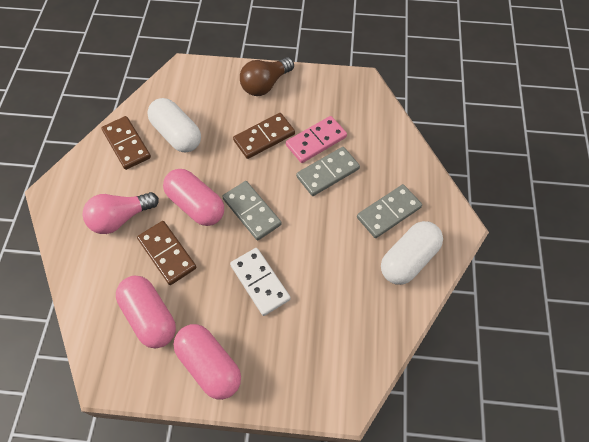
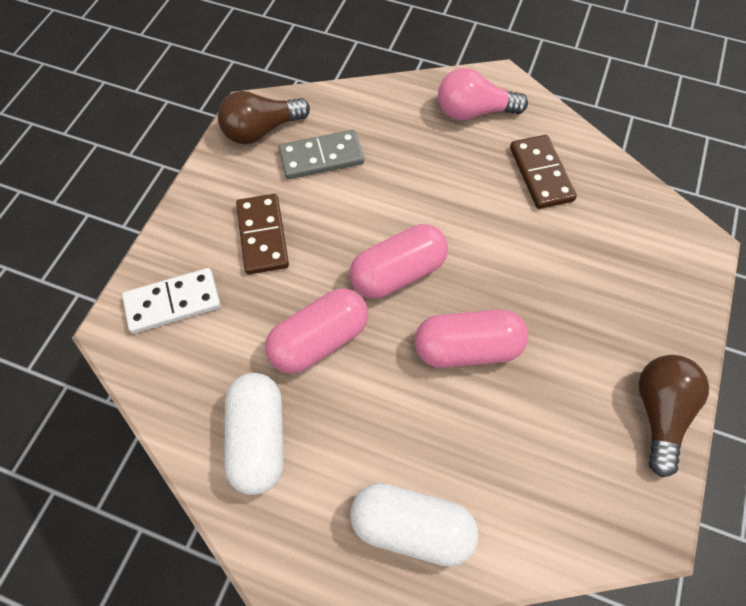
brown domino: 3 -> 2
brown light bulb: 1 -> 2
grey domino: 3 -> 1
pink domino: 1 -> 0

